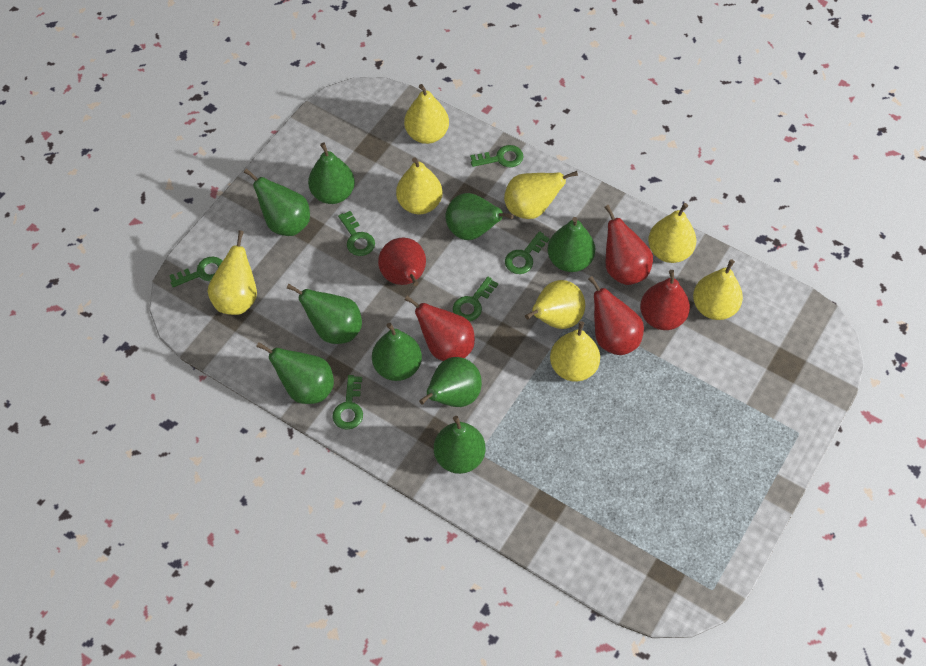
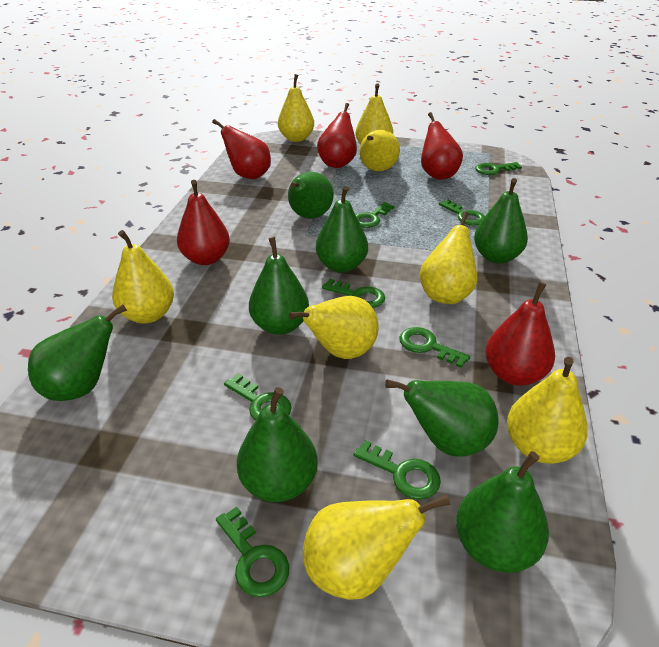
green key: 6 -> 8
green pear: 9 -> 8

